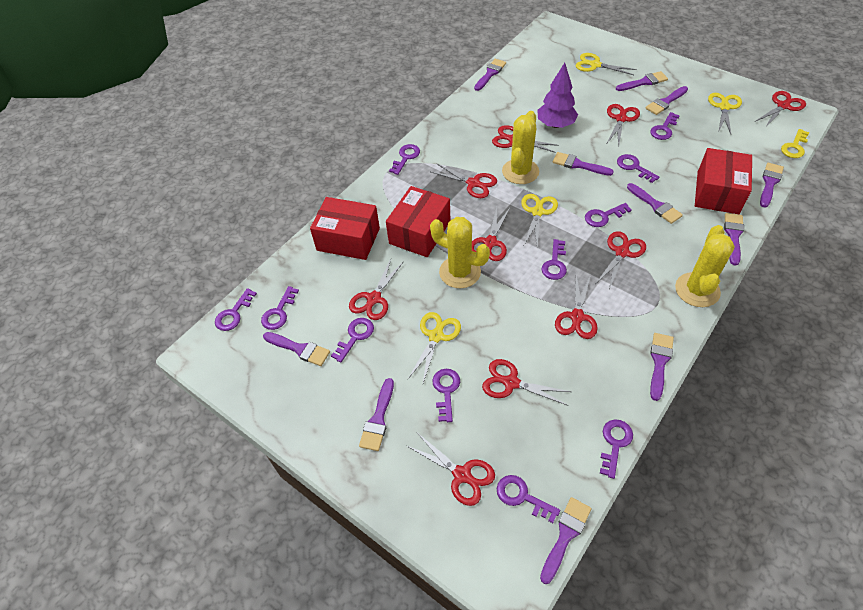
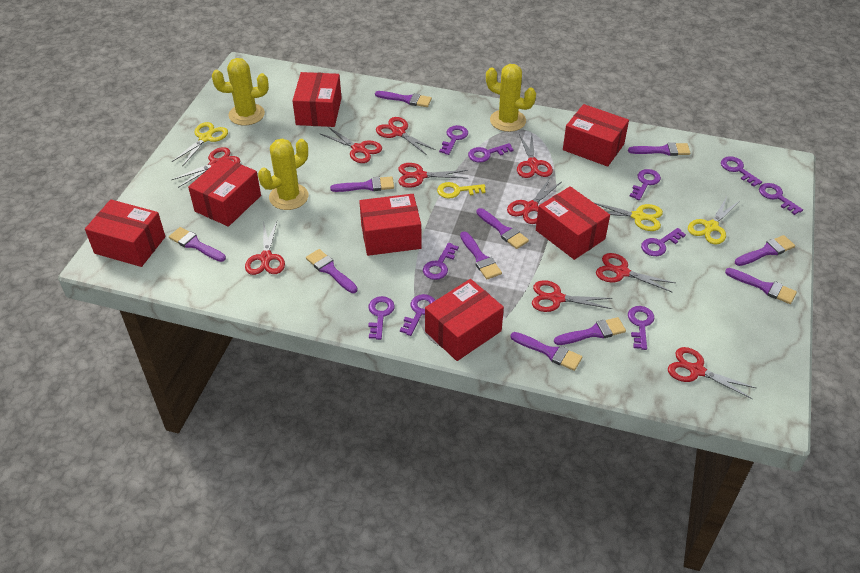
purple key: 11 -> 10
purple tree: 1 -> 0
red box: 3 -> 7
yellow scissors: 4 -> 3

